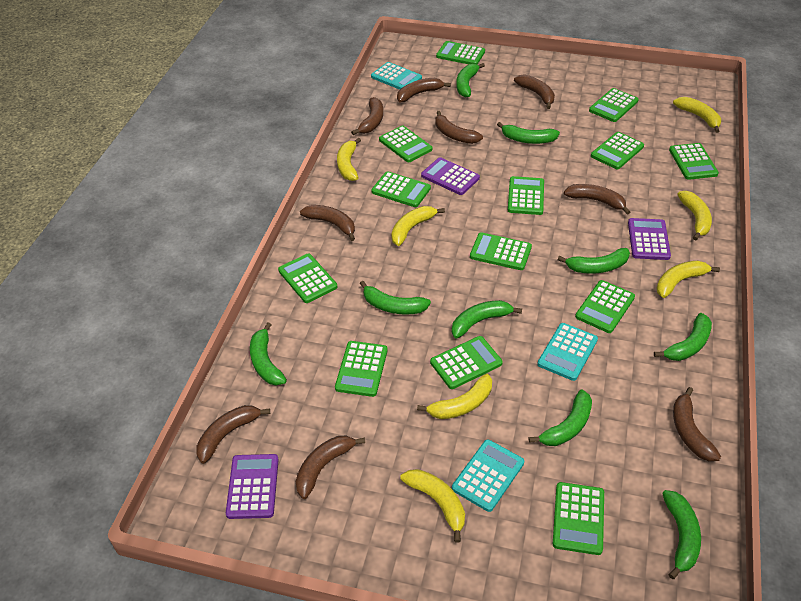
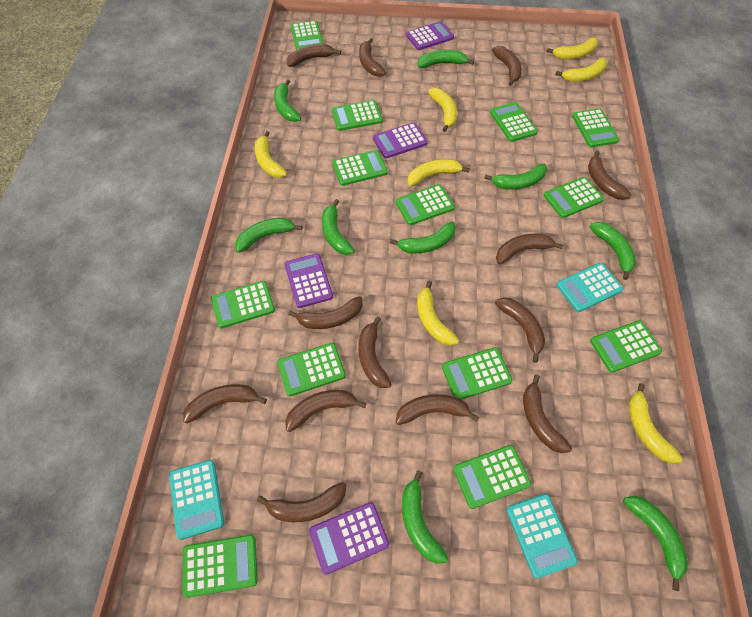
brown banana: 9 -> 13
purple calculator: 3 -> 4

